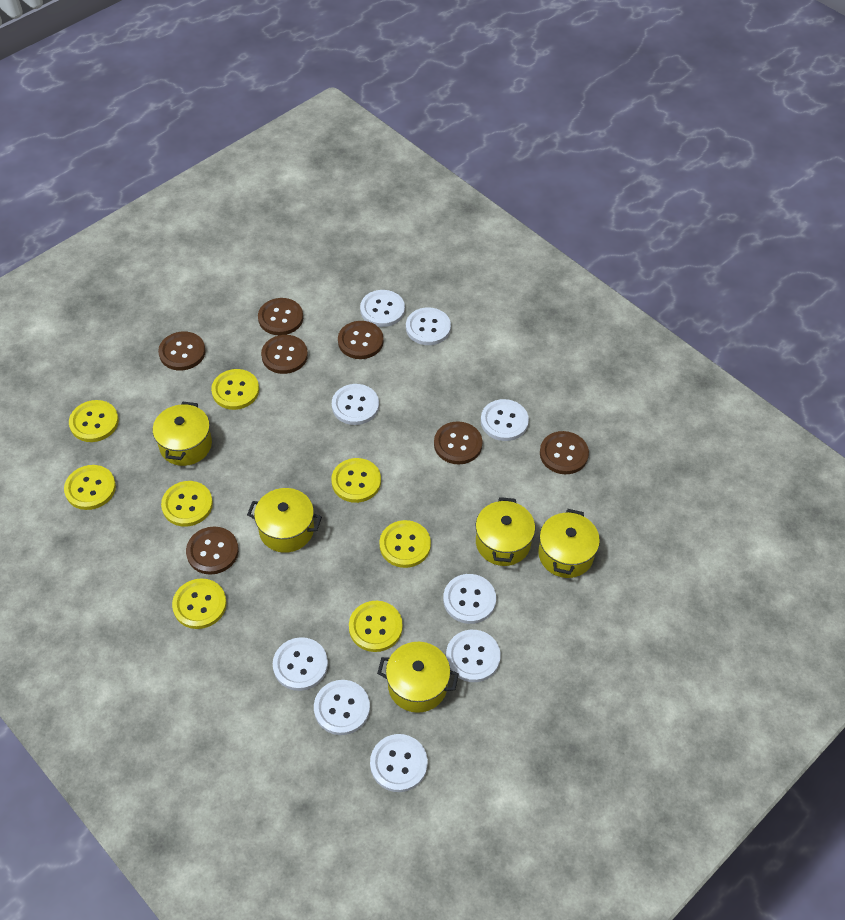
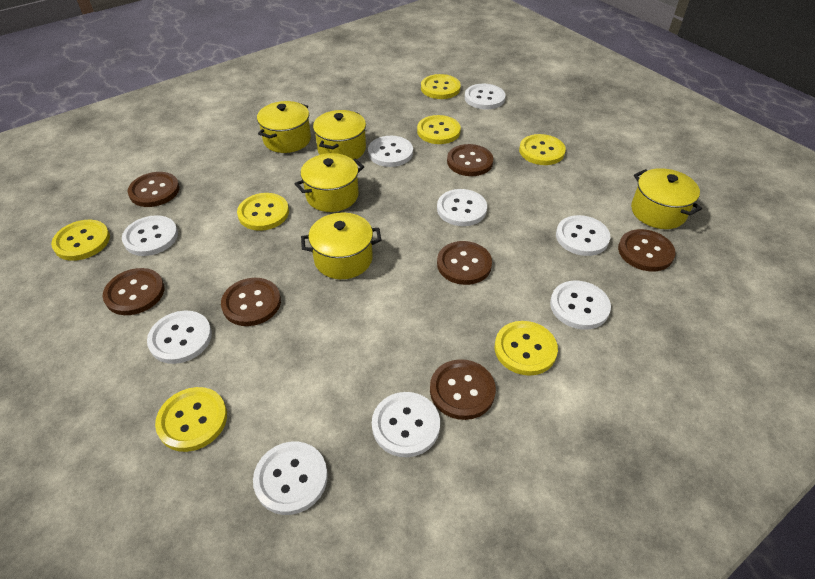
yellow button: 8 -> 7

